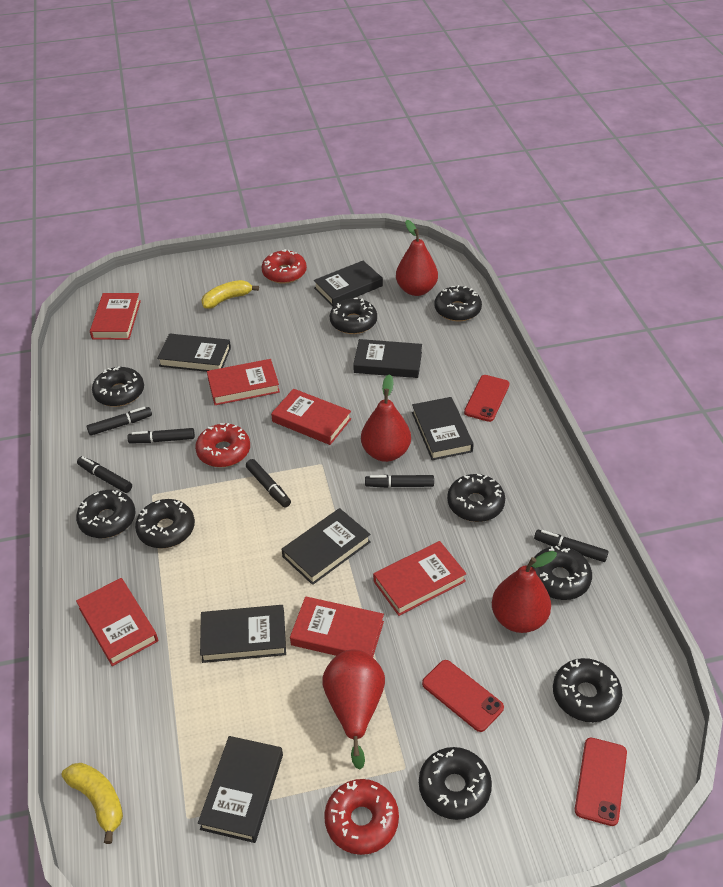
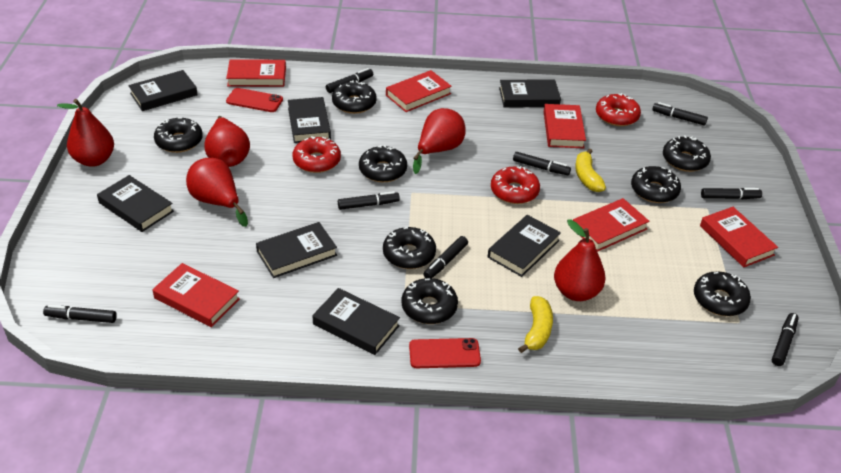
black donut: 9 -> 8
black marker: 6 -> 8
red pear: 4 -> 5
red phone: 3 -> 2

